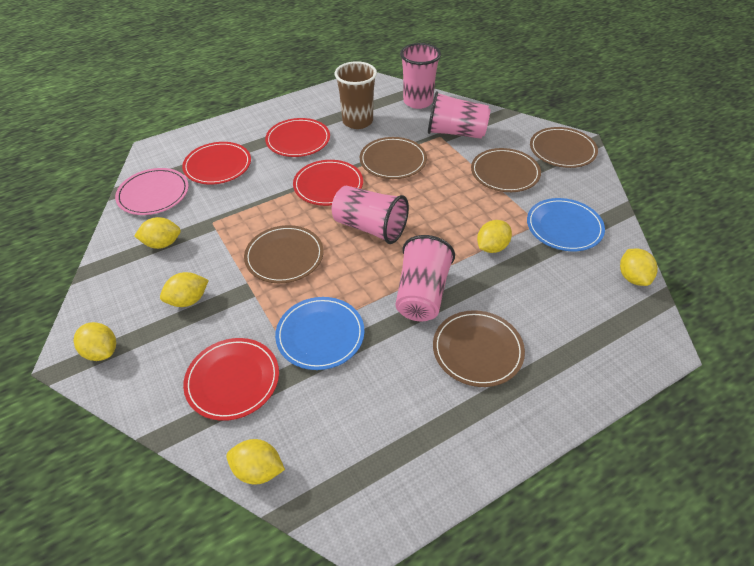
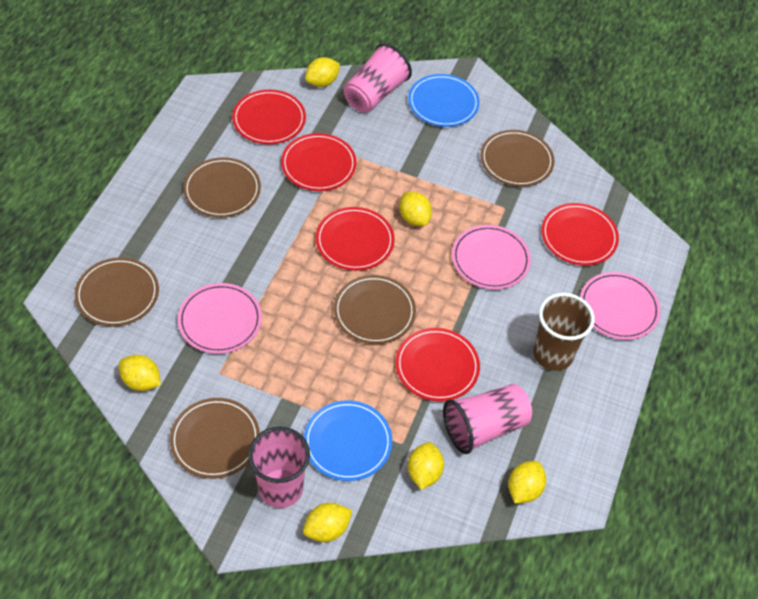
pink cup: 4 -> 3
pink plate: 1 -> 3
red plate: 4 -> 5

